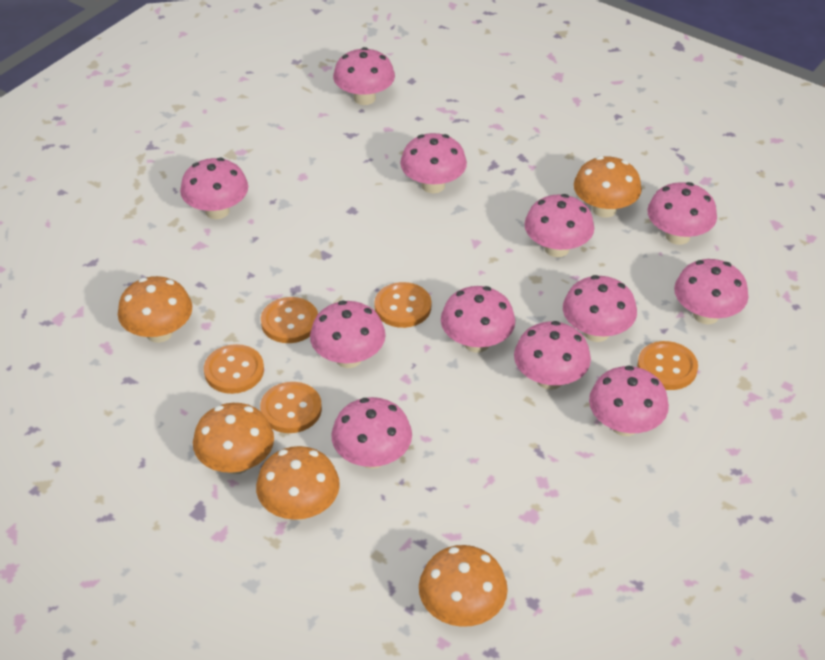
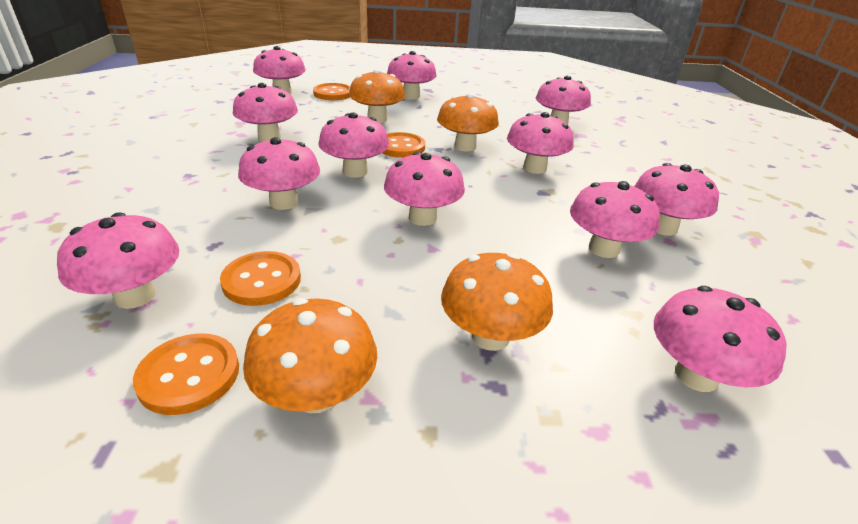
orange button: 5 -> 4
orange mushroom: 5 -> 4

